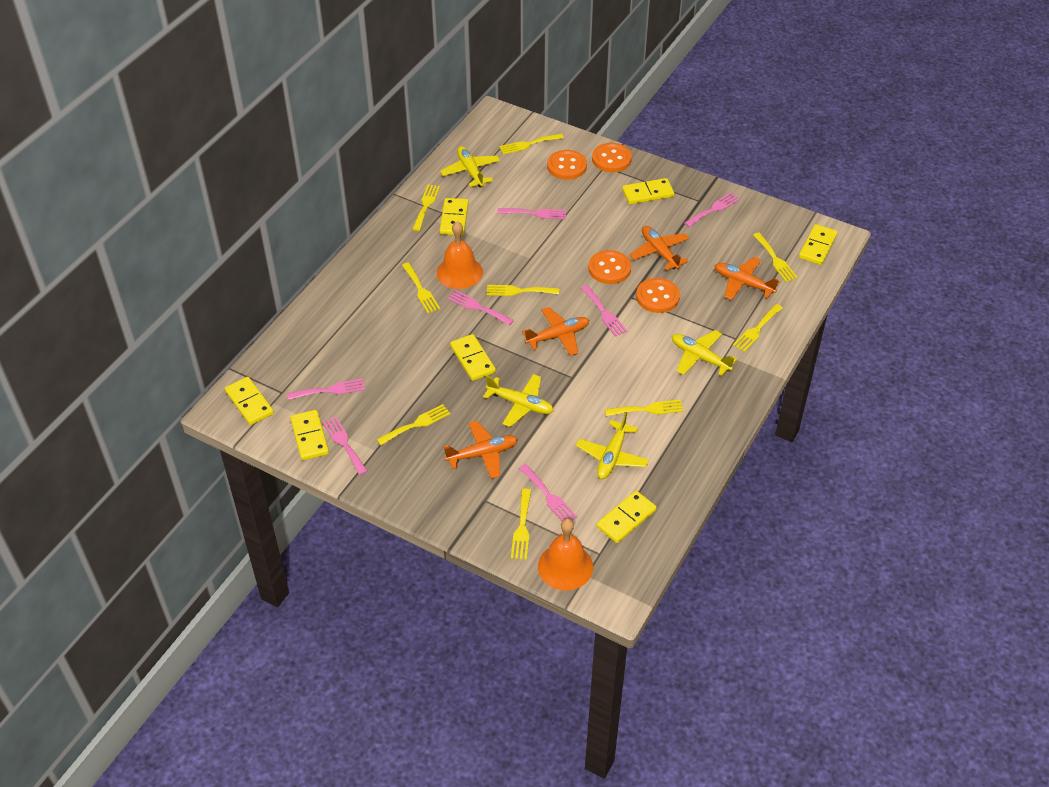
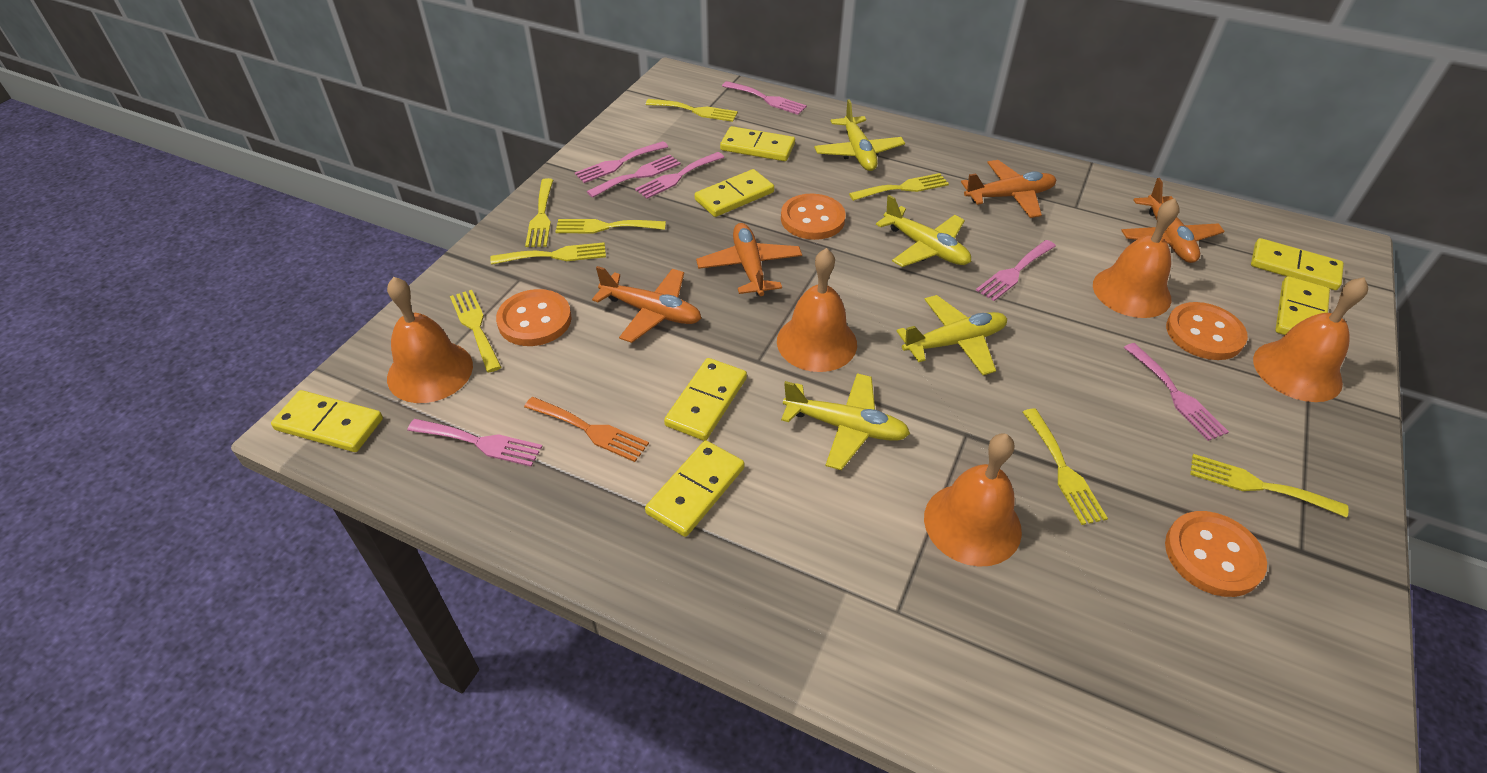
orange bell: 2 -> 5
orange fork: 0 -> 1
yellow fork: 9 -> 8

